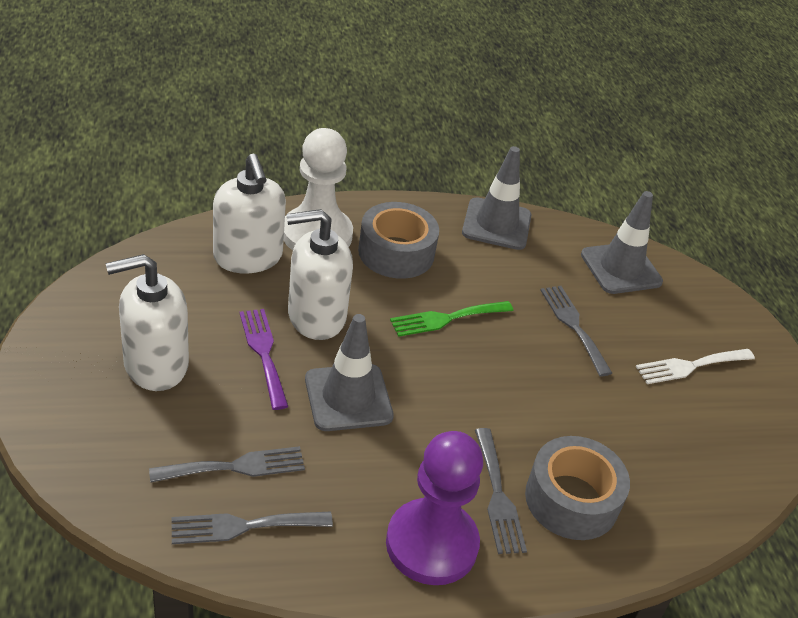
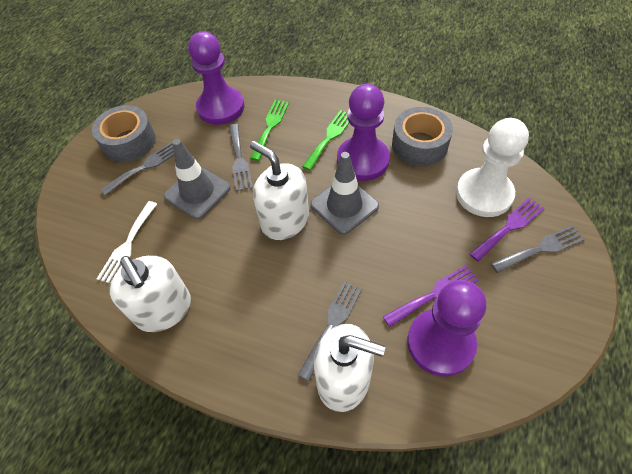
green fork: 1 -> 2
grey traffic cone: 3 -> 2
purple fork: 1 -> 2
purple pawn: 1 -> 3

